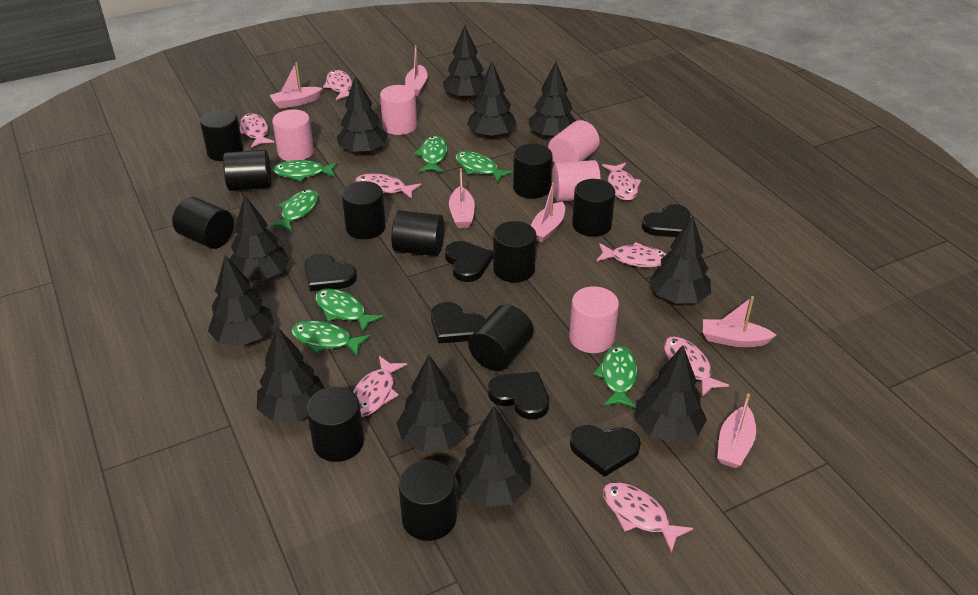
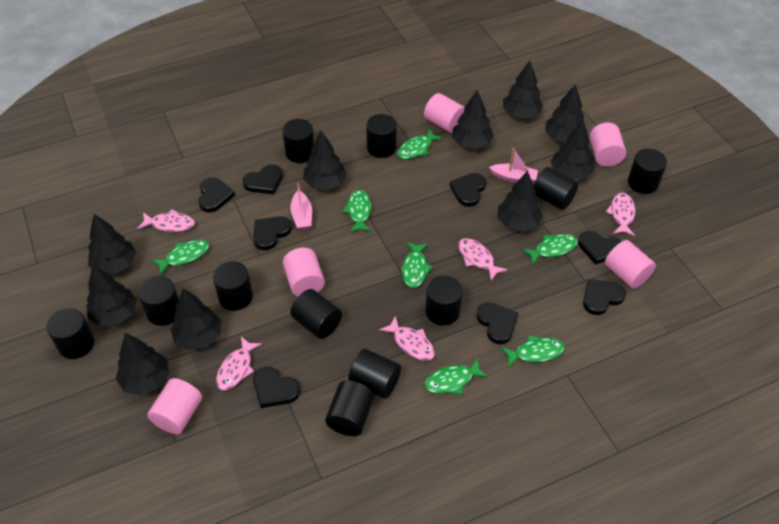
black heart: 6 -> 8
black tree: 11 -> 10
pink boat: 6 -> 2
pink fish: 8 -> 5

